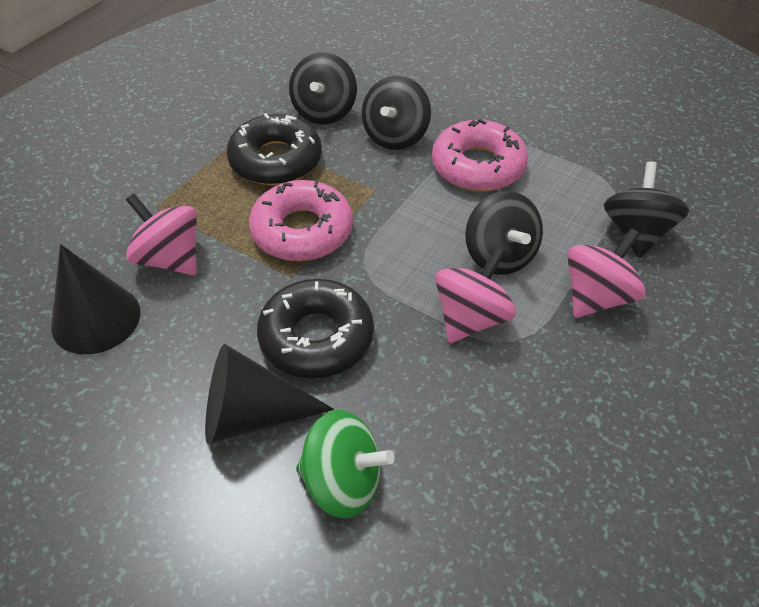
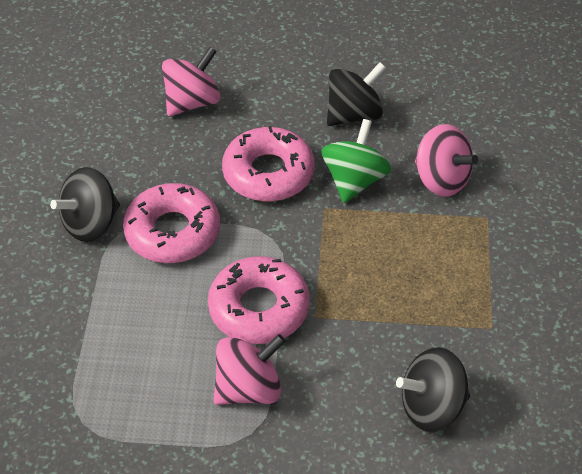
black cone: 2 -> 0
black donut: 2 -> 0
black spinning top: 4 -> 3
pink donut: 2 -> 3

